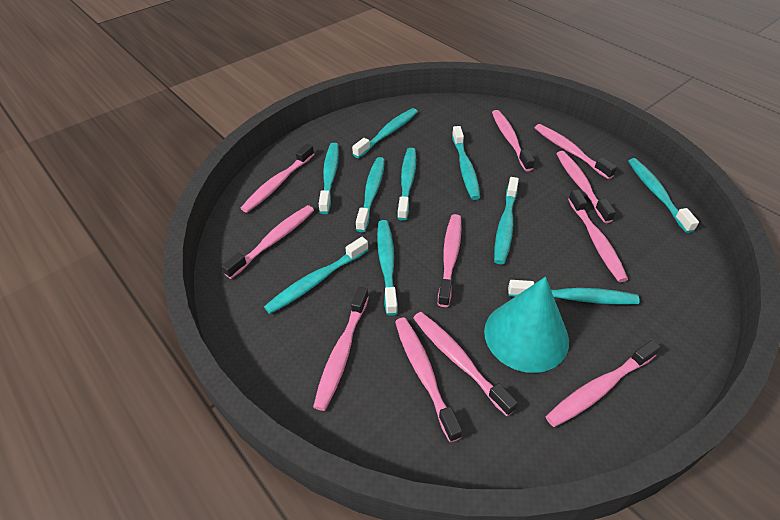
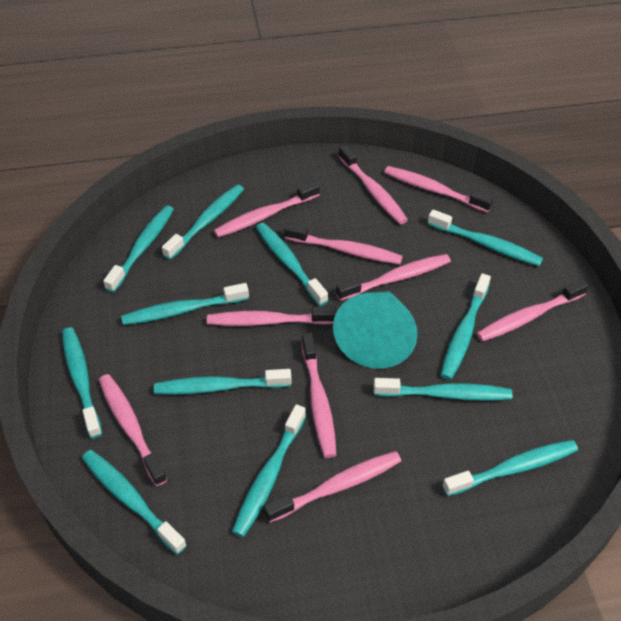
pink toothbrush: 11 -> 10
turquoise toothbrush: 10 -> 12

